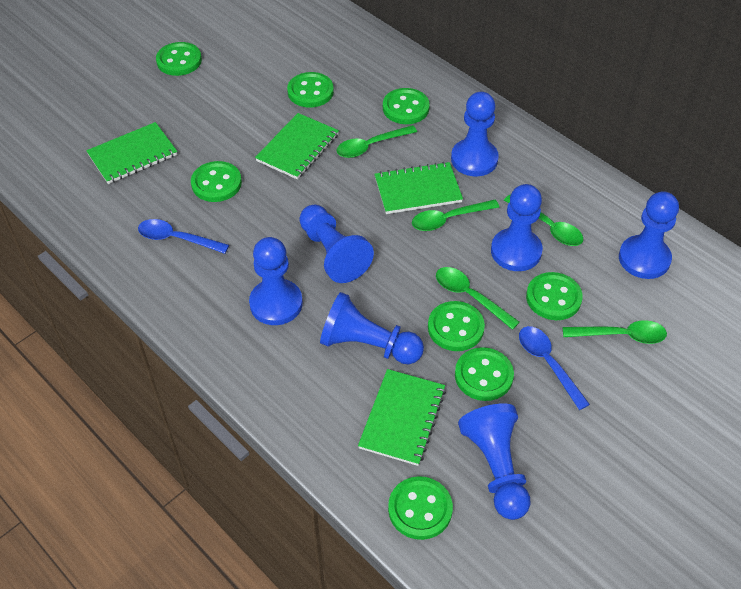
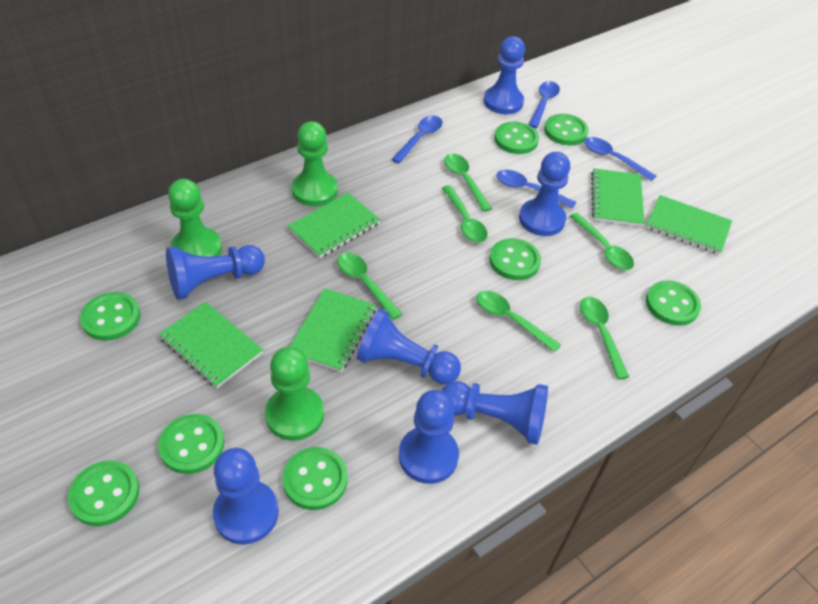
blue spoon: 2 -> 4
green notebook: 4 -> 5
green pawn: 0 -> 3
green spoon: 5 -> 6

